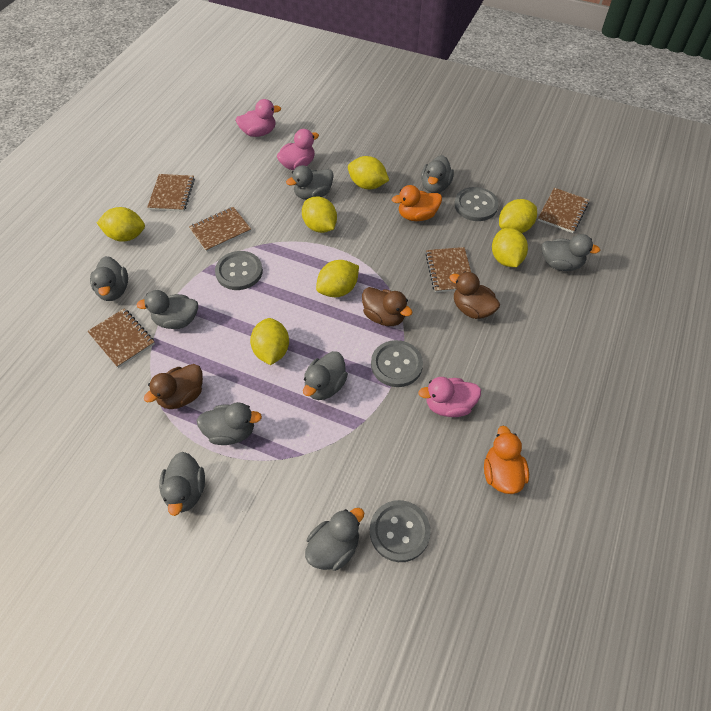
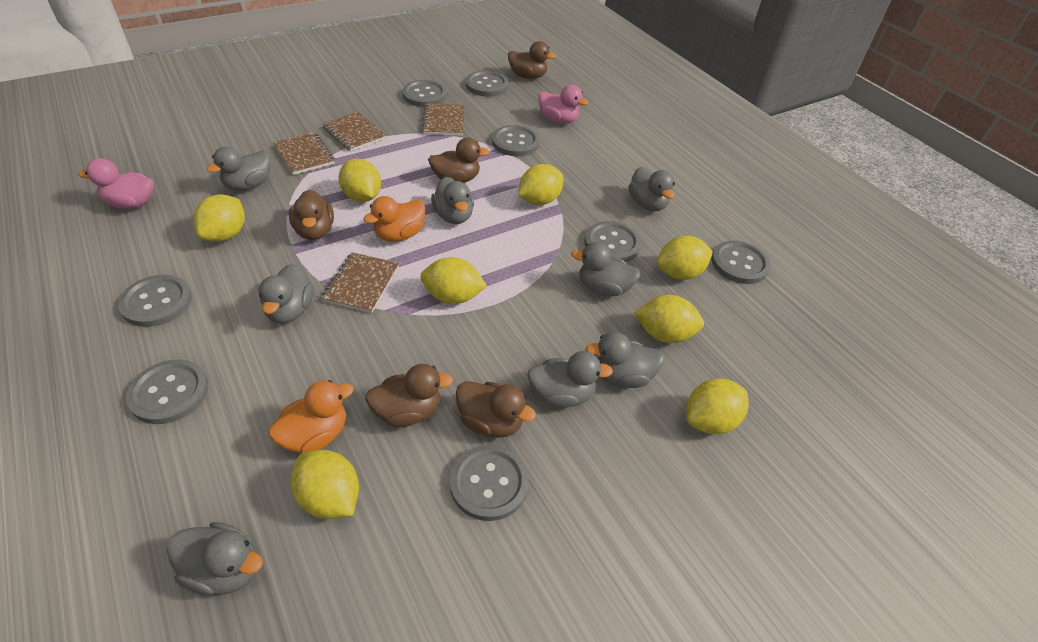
brown duck: 3 -> 5
brown notebook: 5 -> 4
grey button: 4 -> 8
grey duck: 9 -> 8
pink duck: 3 -> 2
yellow lemon: 7 -> 8

